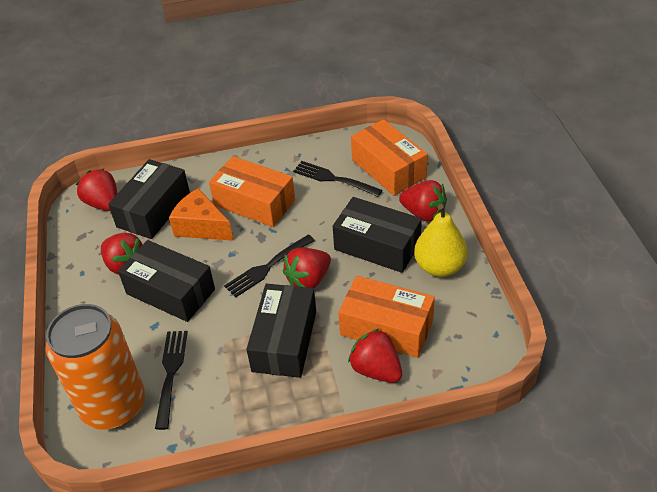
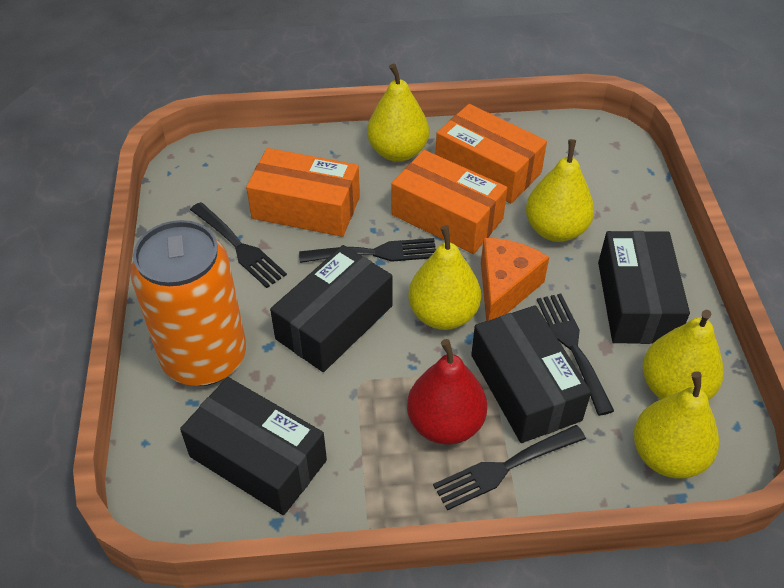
black fork: 3 -> 4
red pear: 0 -> 1
red strawberry: 5 -> 0
yellow pear: 1 -> 5

